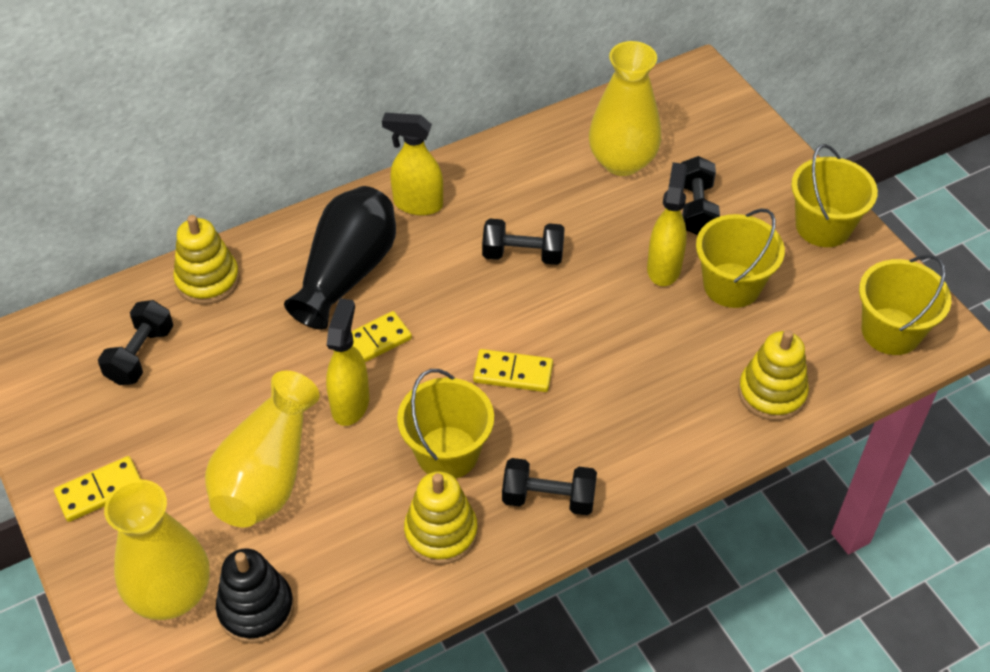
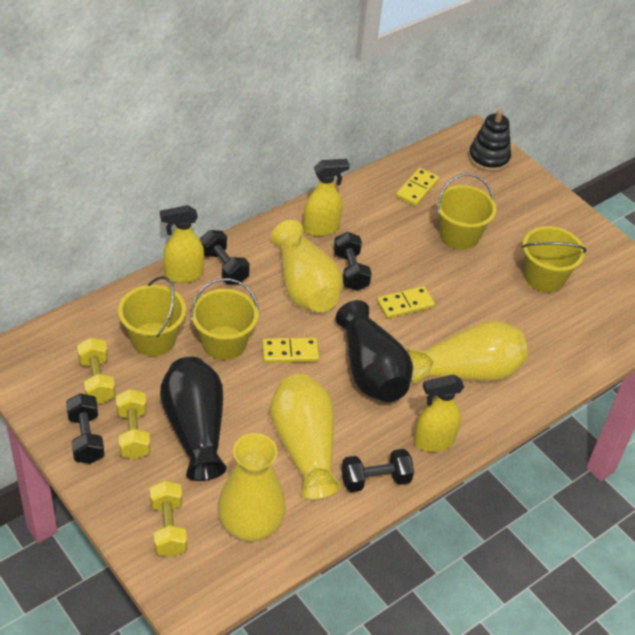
black vase: 1 -> 2
yellow dumbbell: 0 -> 3
yellow stacking toy: 3 -> 0
yellow vase: 3 -> 4

